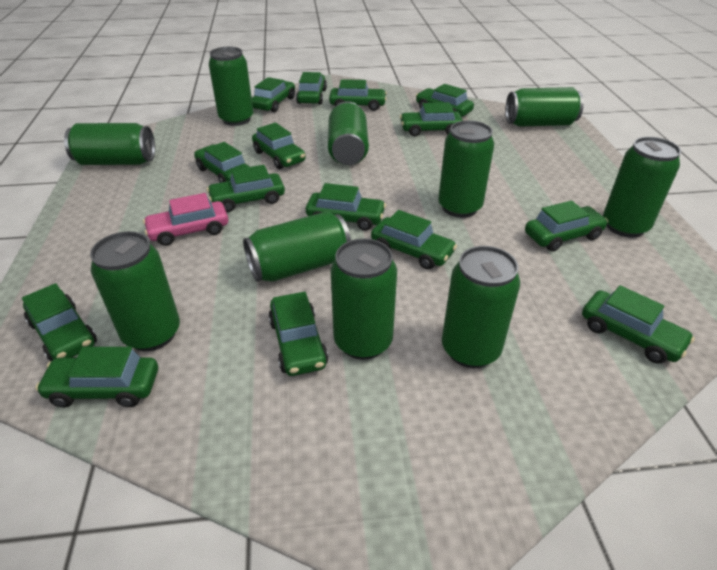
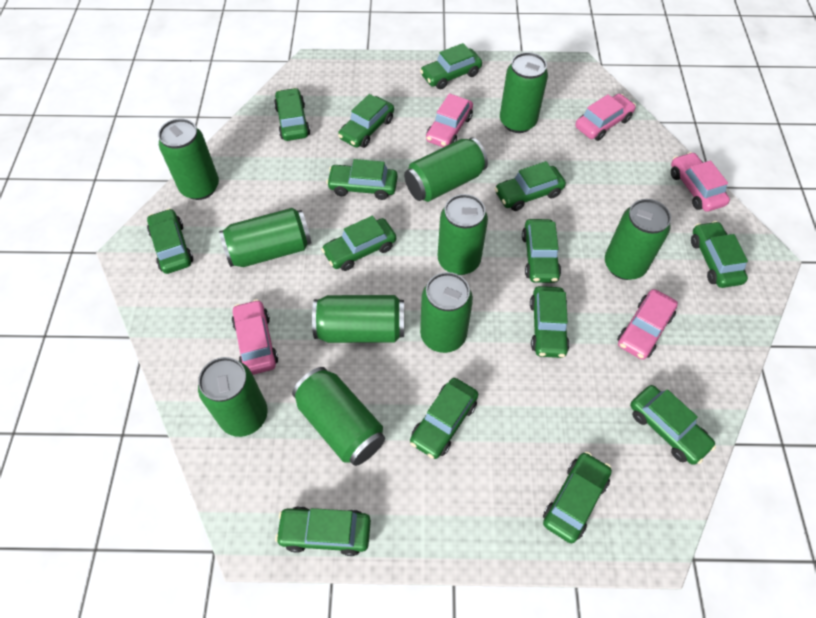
green car: 15 -> 14
pink car: 1 -> 5

